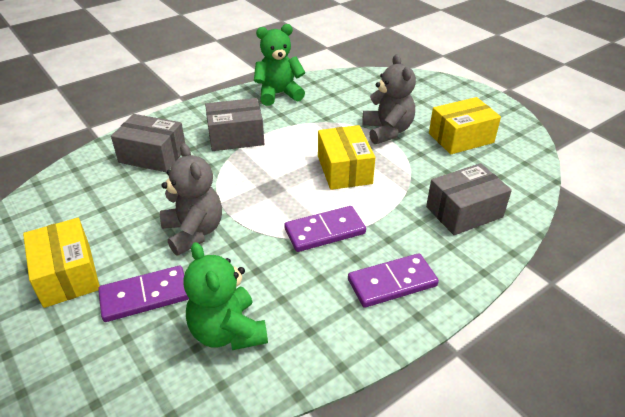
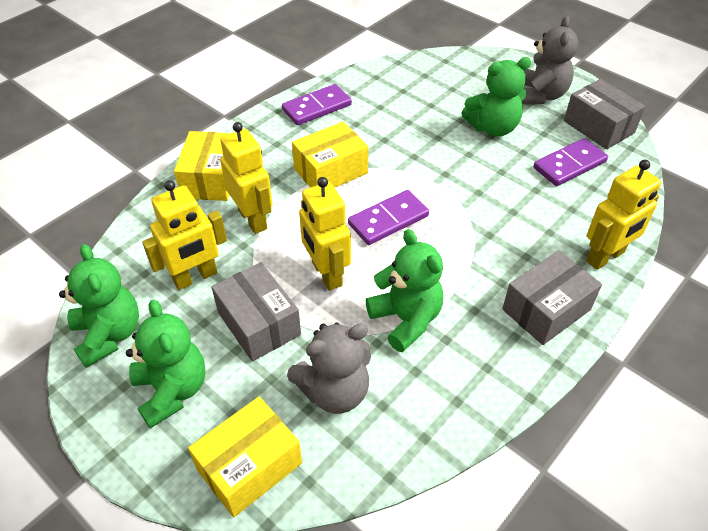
green teddy bear: 2 -> 4
yellow robot: 0 -> 4

